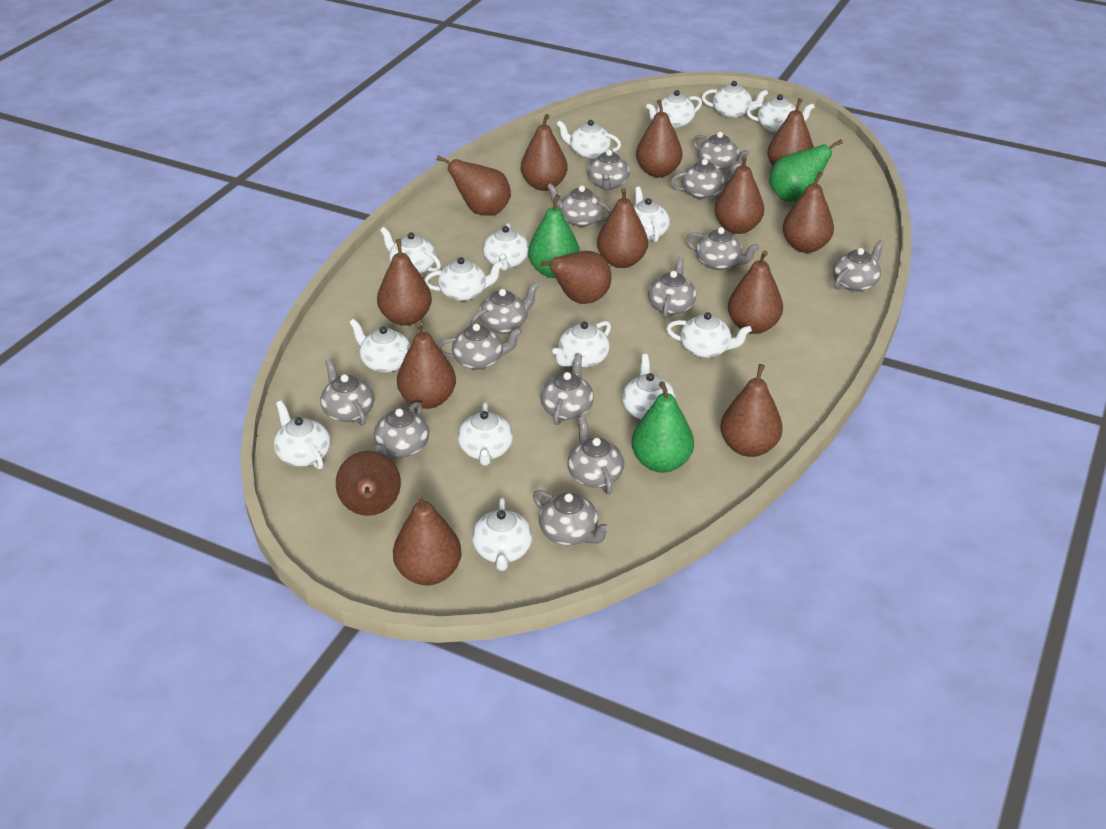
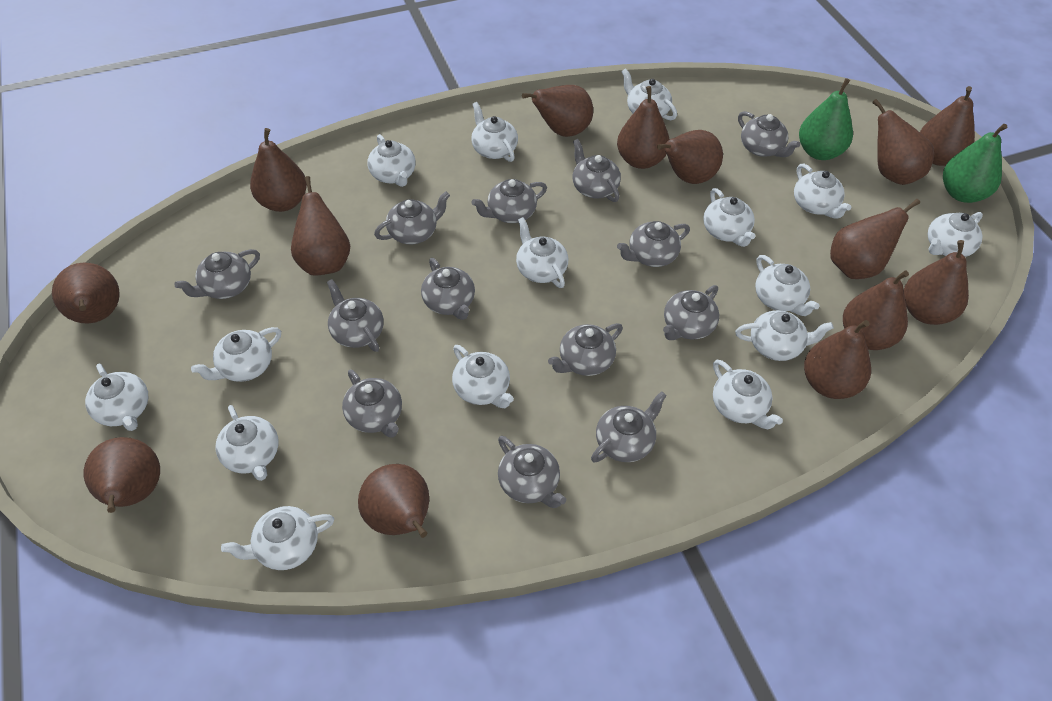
green pear: 3 -> 2
grey teapot: 14 -> 13

